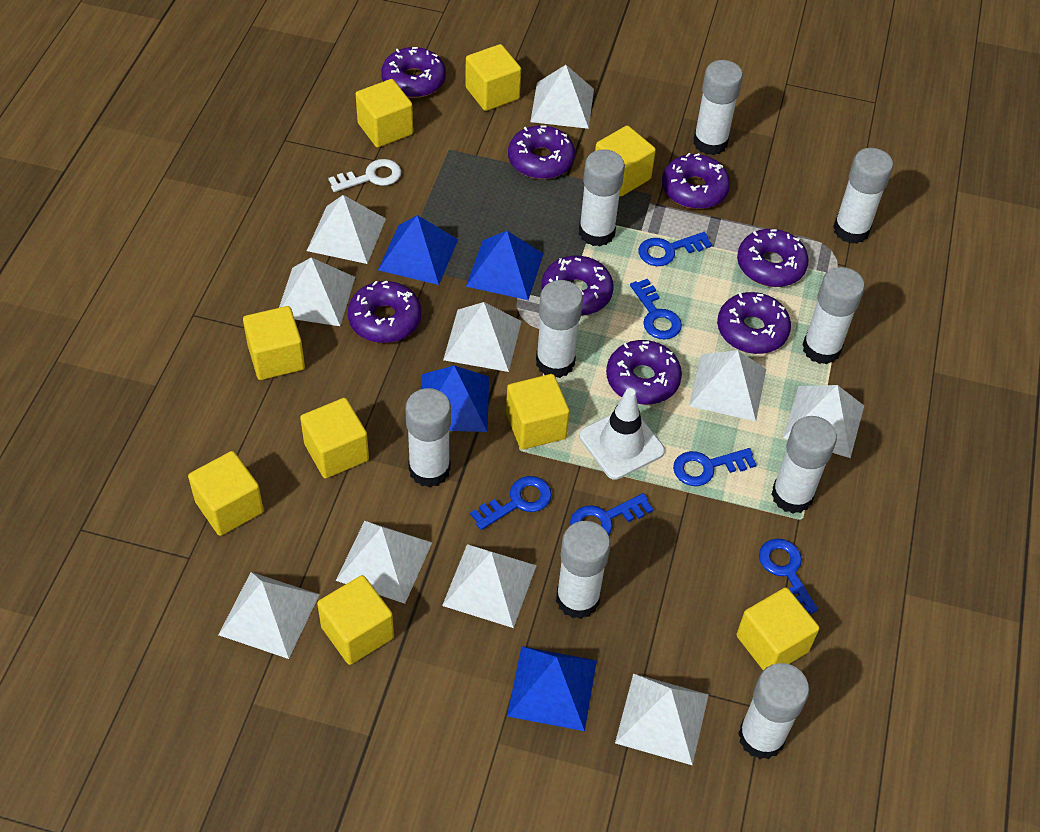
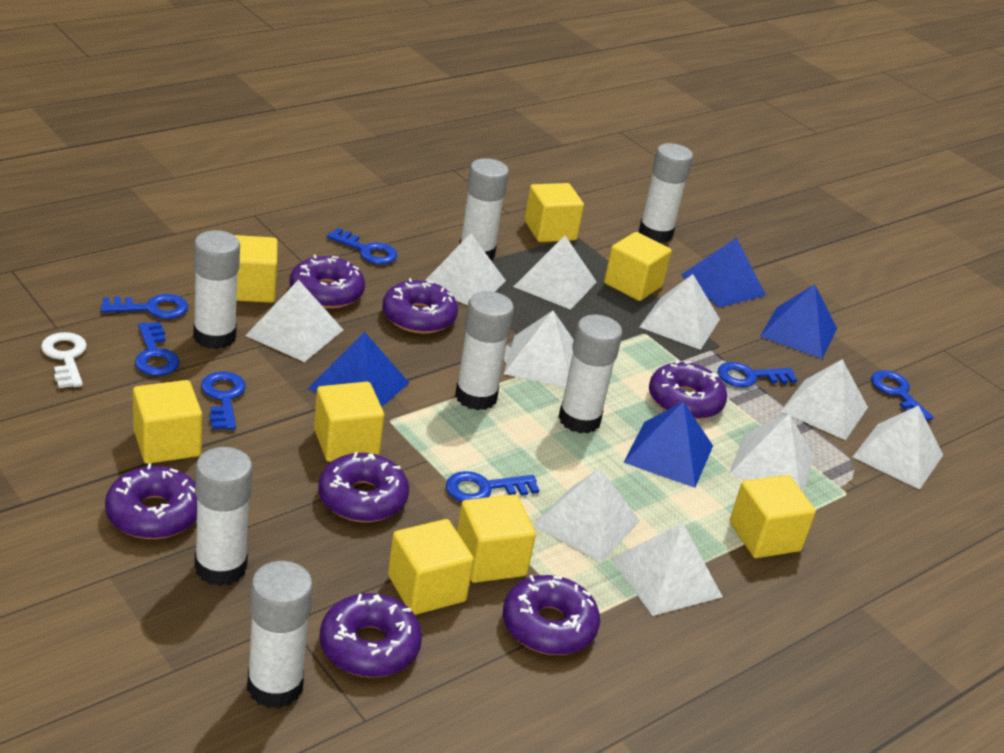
blue key: 6 -> 7
purple donut: 8 -> 7
white glue stick: 9 -> 7
white traffic cone: 1 -> 0
yellow cube: 9 -> 8

